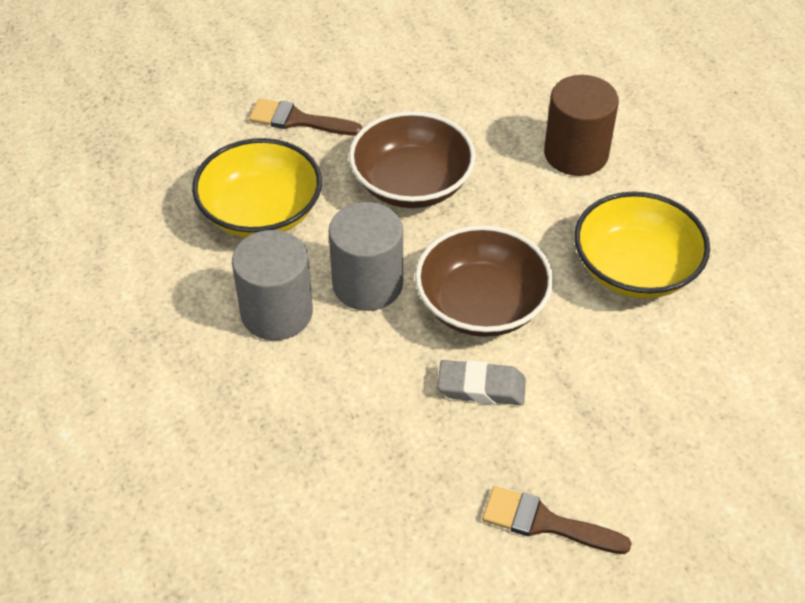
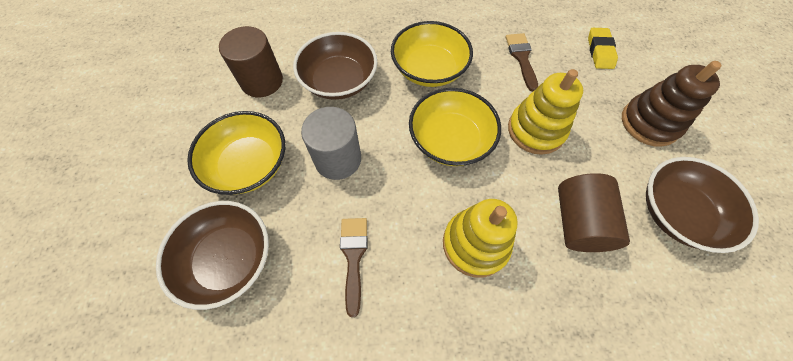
brown bowl: 2 -> 3
brown cylinder: 1 -> 2
brown stacking toy: 0 -> 1
grey cylinder: 2 -> 1
grey eraser: 1 -> 0
yellow bowl: 2 -> 3
yellow eraser: 0 -> 1
yellow stacking toy: 0 -> 2

